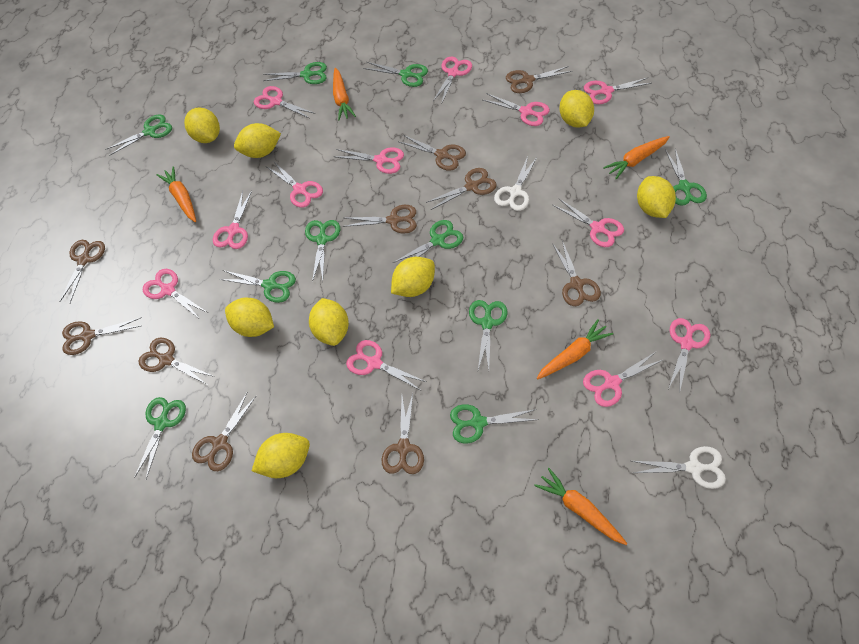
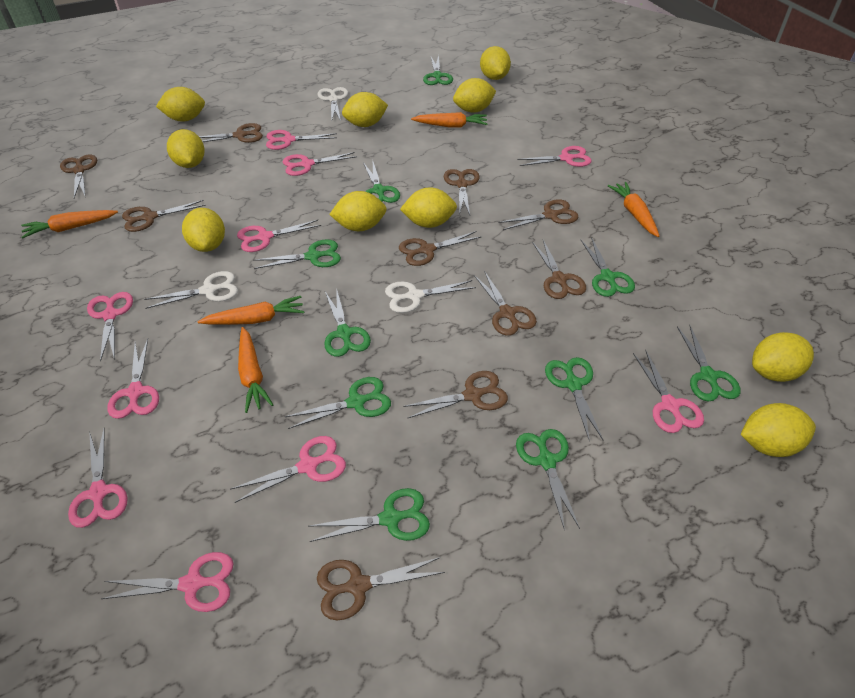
pink scissors: 12 -> 10
white scissors: 2 -> 3
yellow lemon: 8 -> 10

